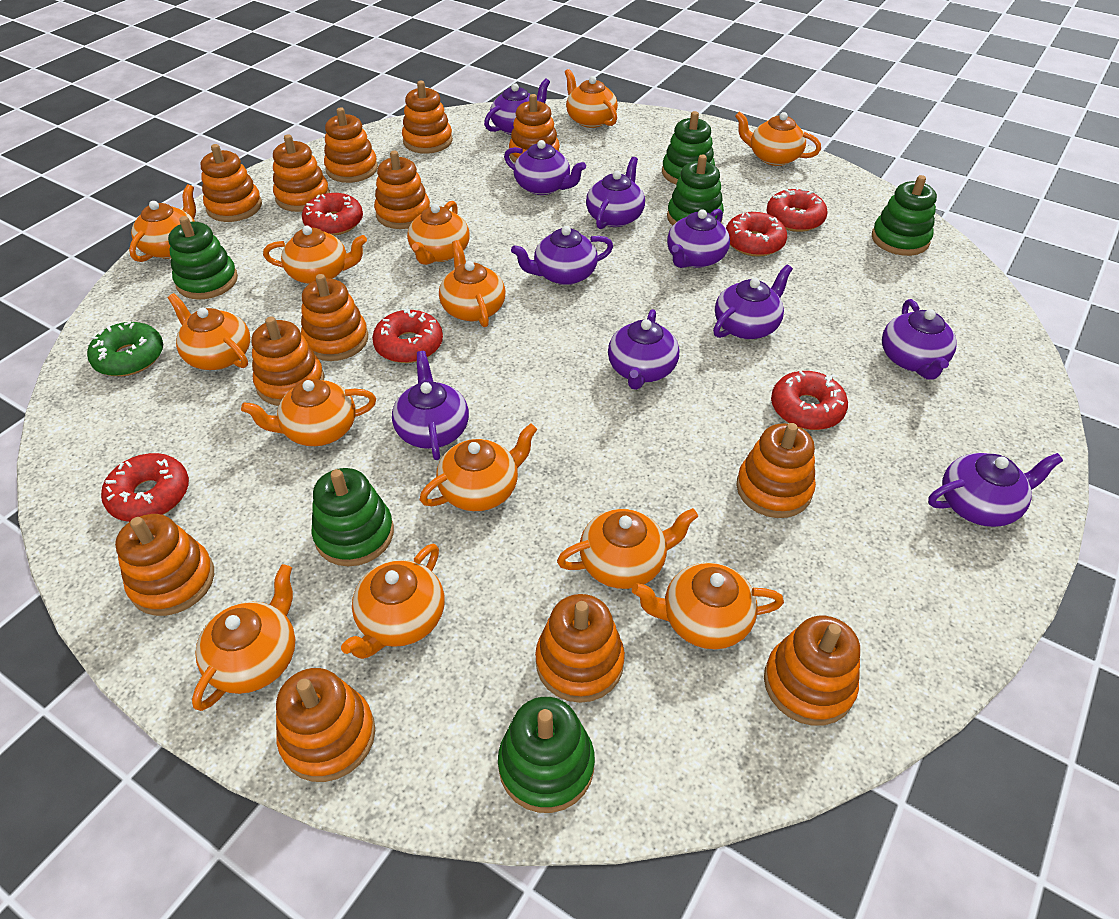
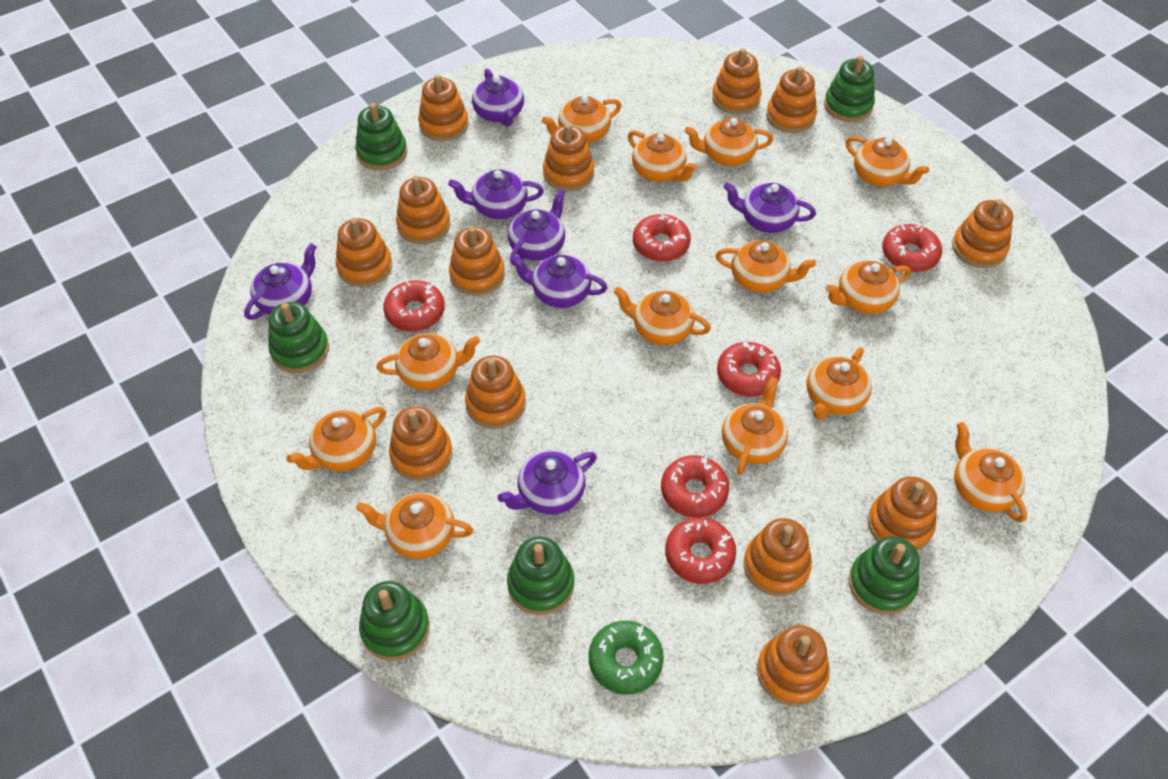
purple teapot: 10 -> 7

